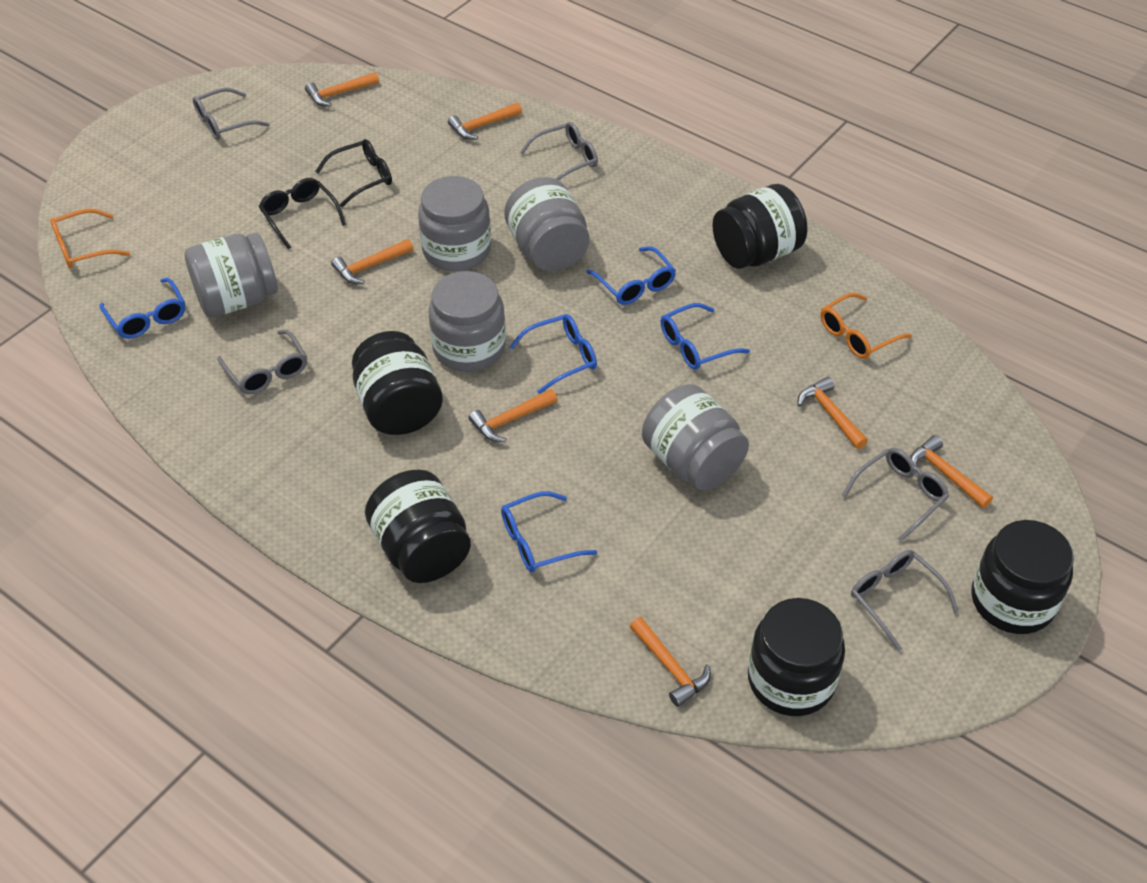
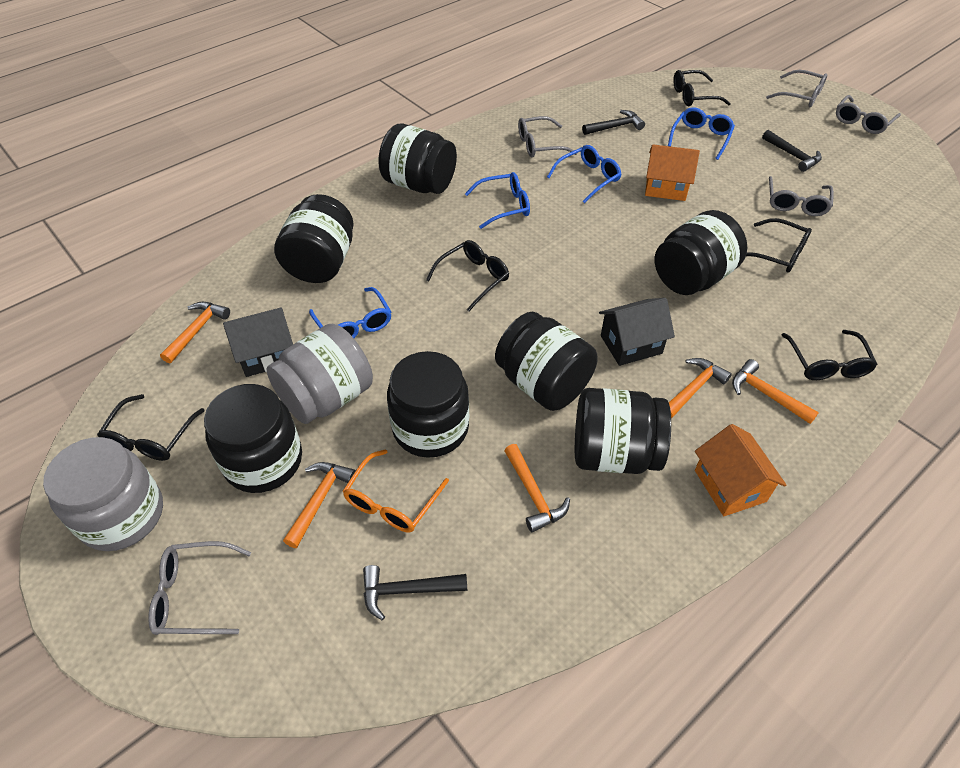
black glasses: 2 -> 5
black hammer: 0 -> 3
black house: 0 -> 2
black jar: 5 -> 7
blue glasses: 5 -> 4
grey jar: 5 -> 2
orange glasses: 2 -> 1
orange hammer: 7 -> 5
orange house: 0 -> 2

